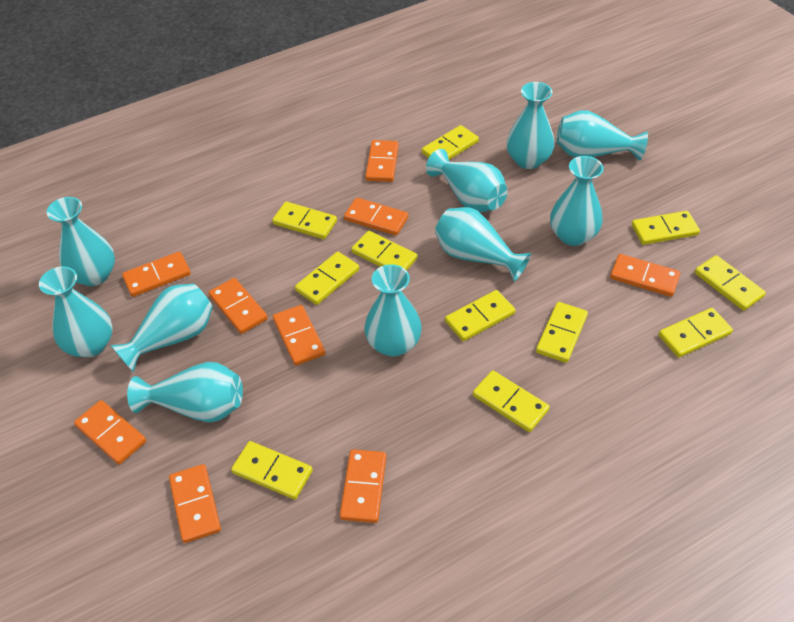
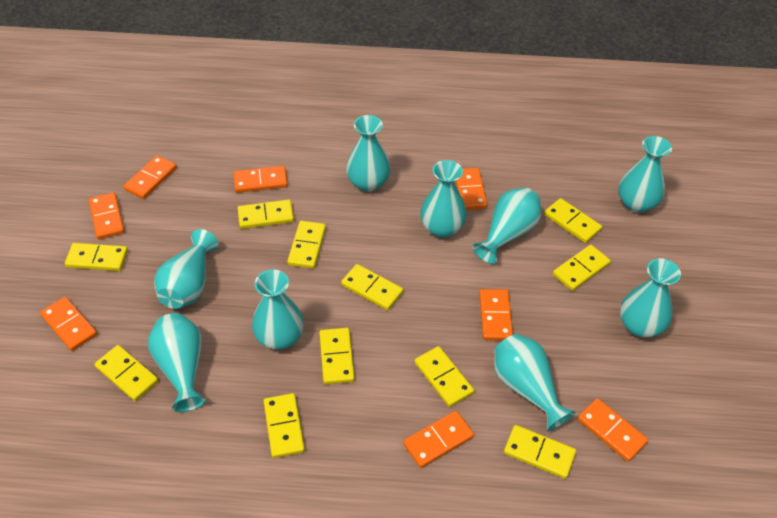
orange domino: 9 -> 8
turquoise vase: 10 -> 9

